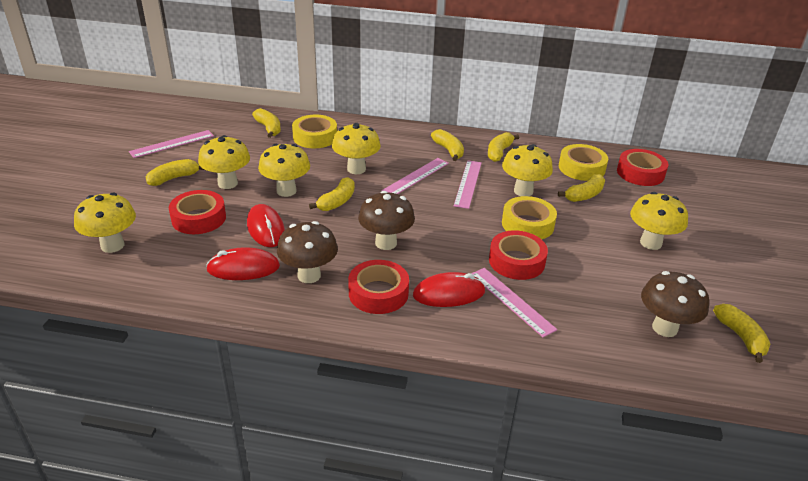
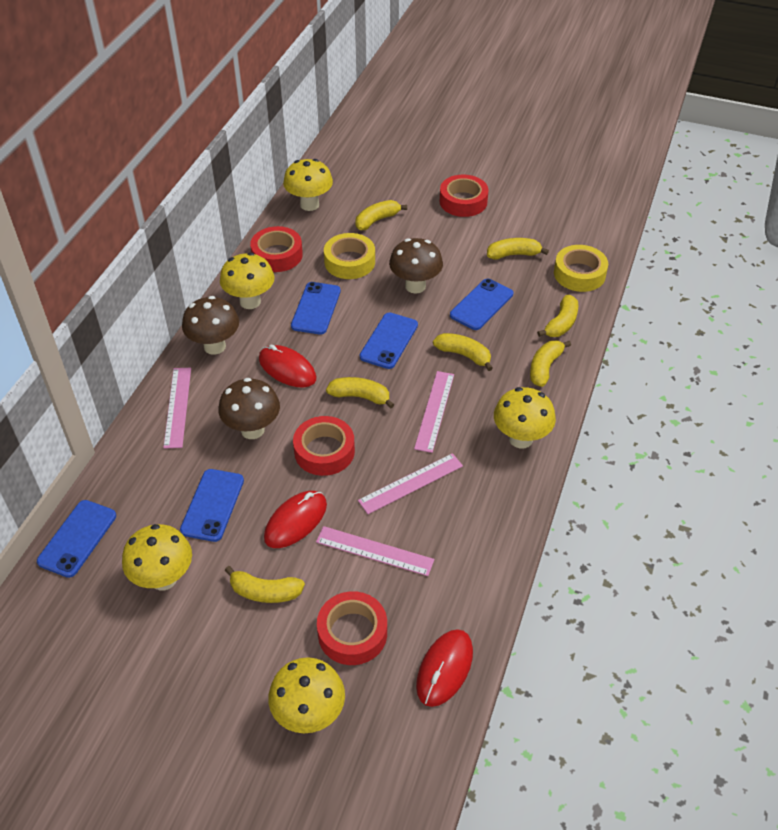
blue phone: 0 -> 5
yellow mushroom: 6 -> 5
yellow tape: 3 -> 2

